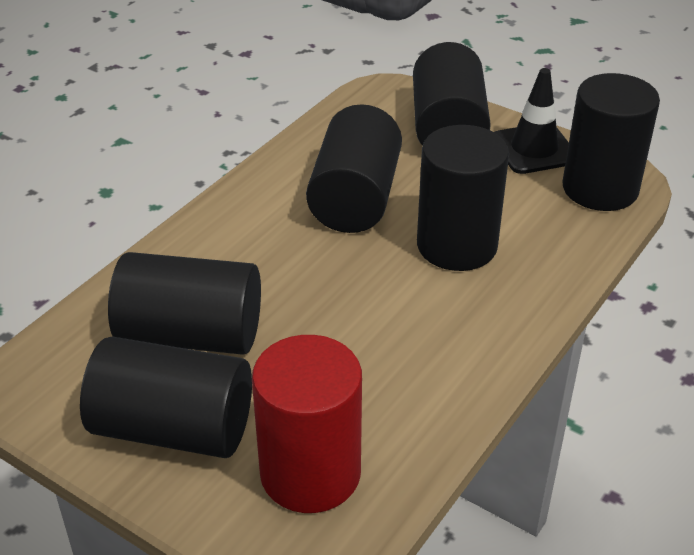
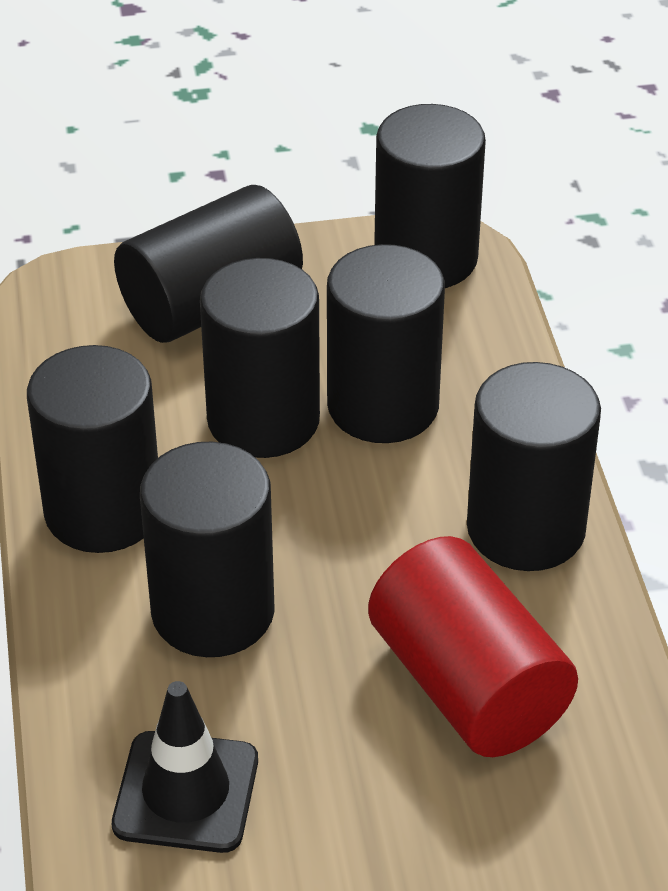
black cylinder: 6 -> 7

